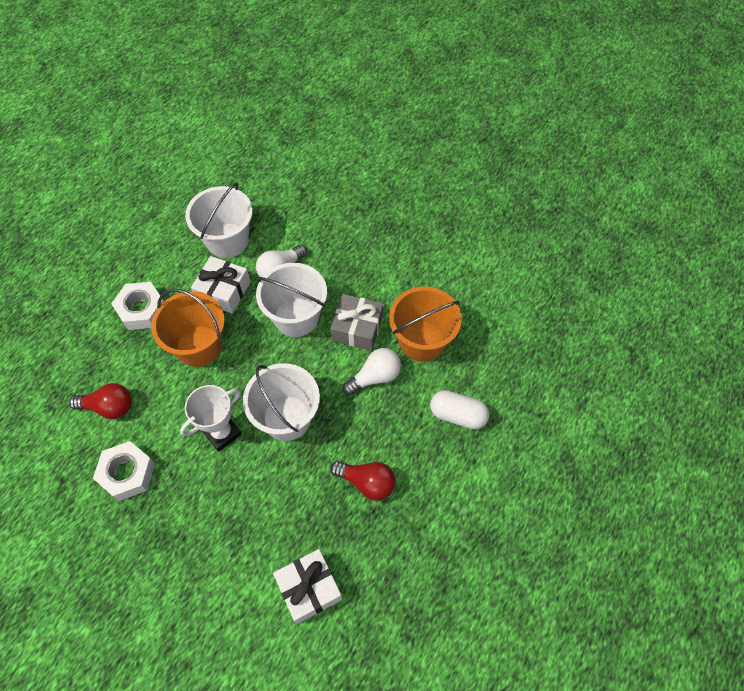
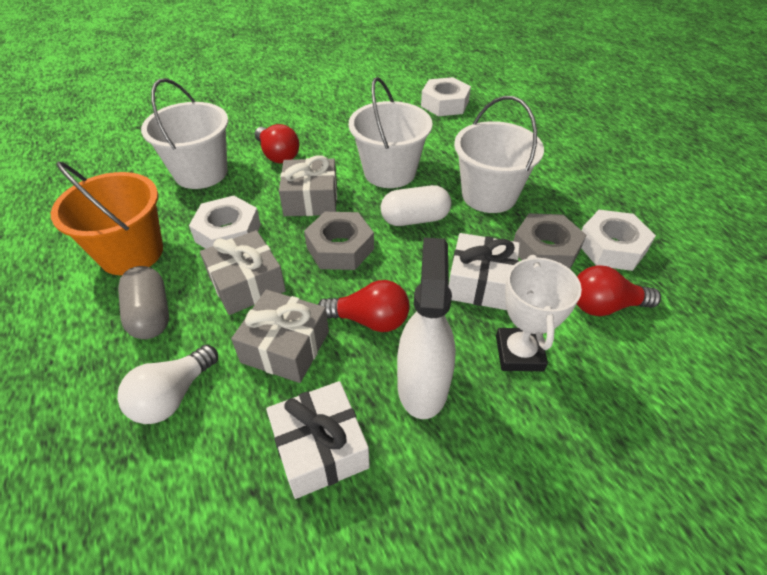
grey capsule: 0 -> 1
grey gift: 1 -> 3
grey nut: 0 -> 2
orange bucket: 2 -> 1
red light bulb: 2 -> 3
white light bulb: 2 -> 1
white nut: 2 -> 3
white spray bottle: 0 -> 1

